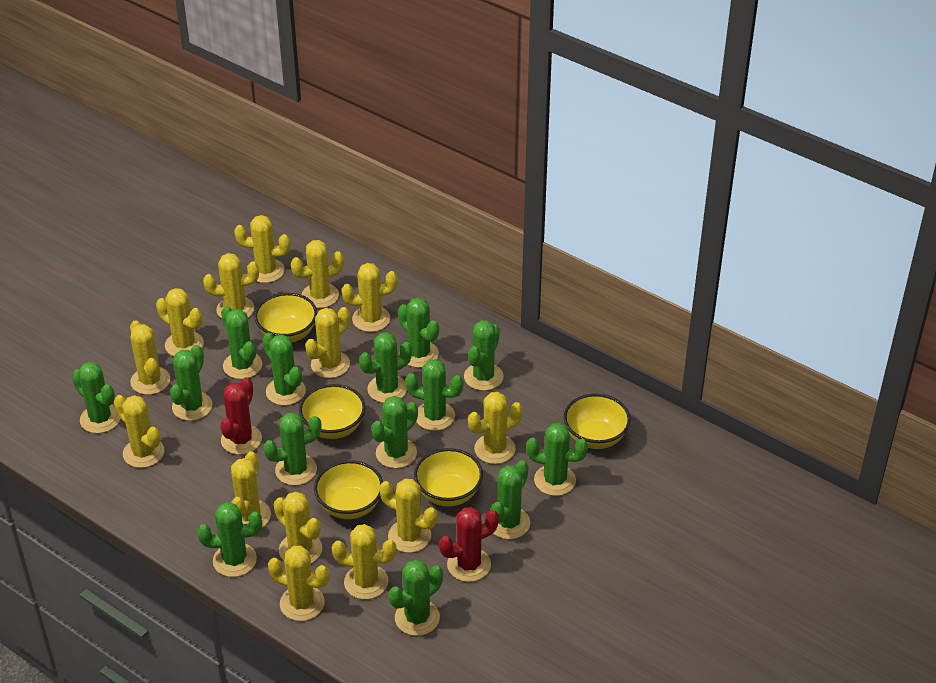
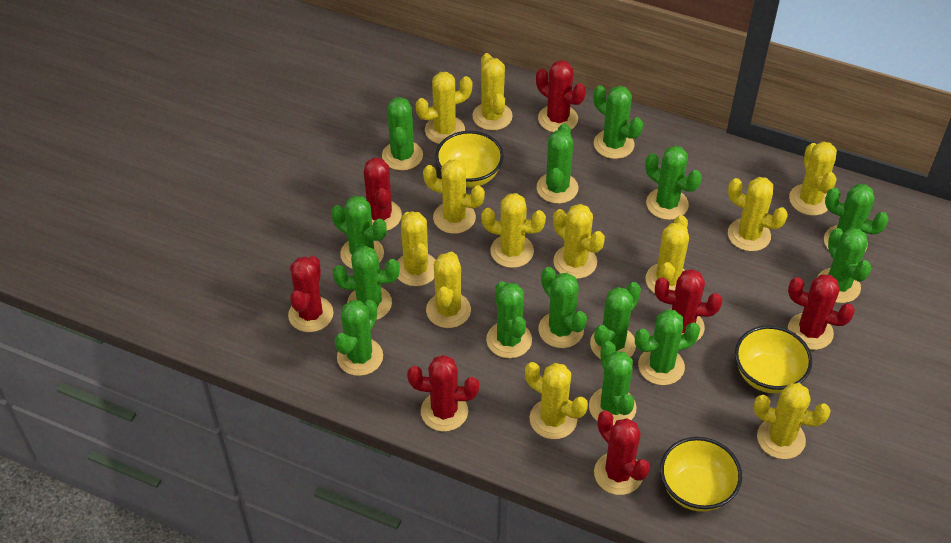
red cactus: 2 -> 7
yellow bowl: 5 -> 3
yellow cactus: 14 -> 12

